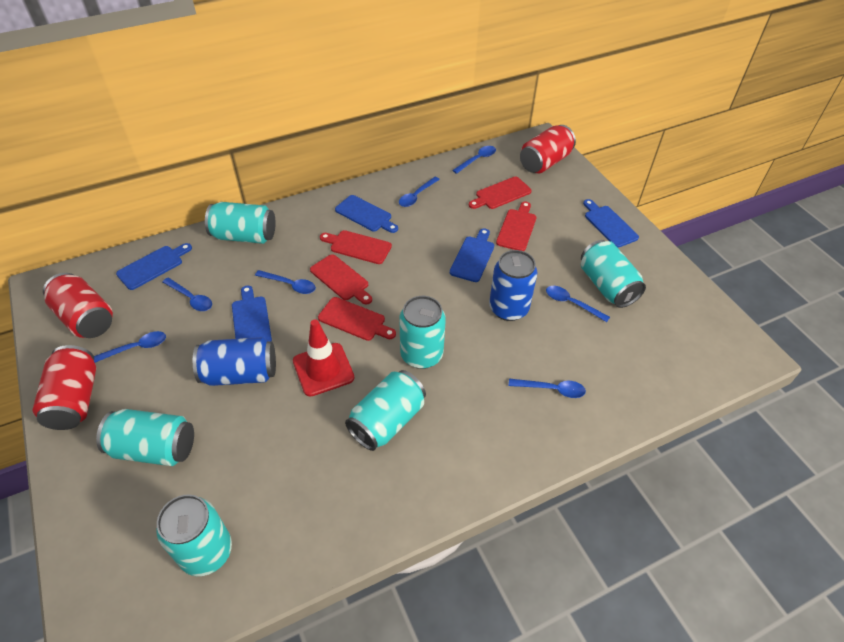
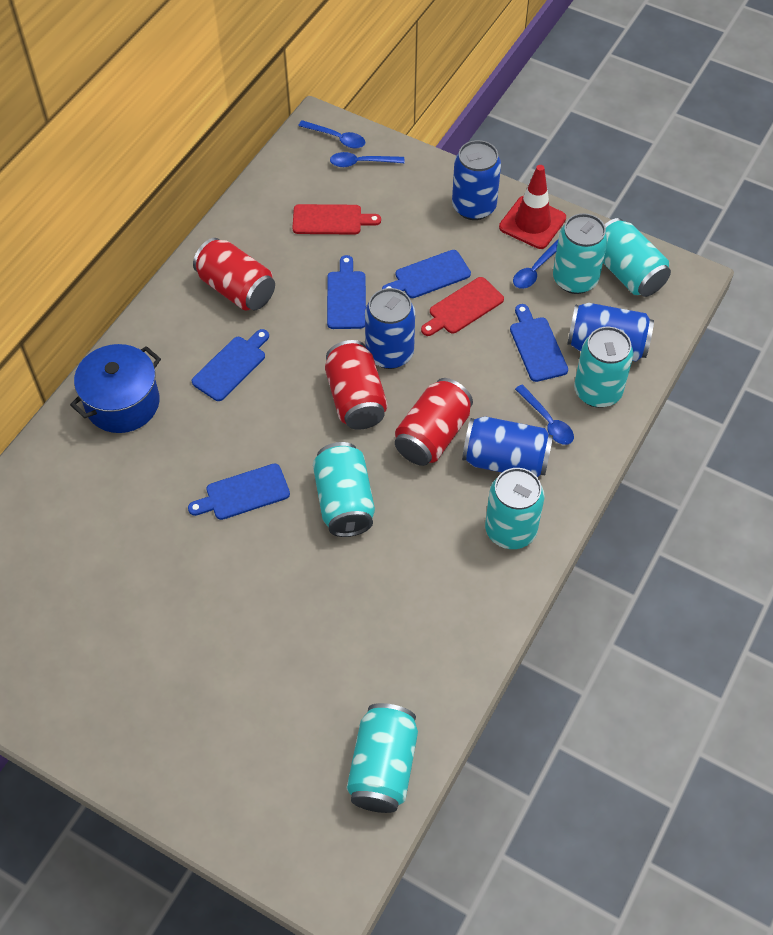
blue can: 2 -> 4
blue pot: 0 -> 1
blue spoon: 7 -> 4
red cutting board: 5 -> 2

